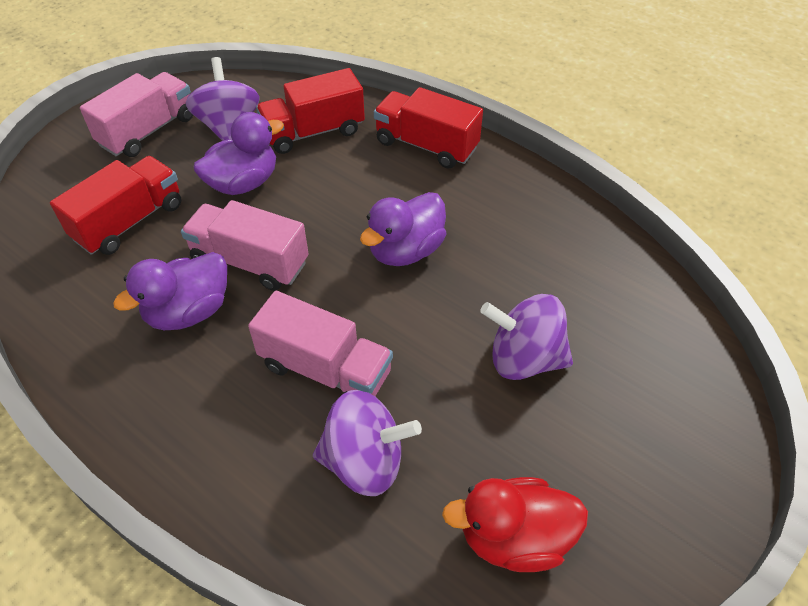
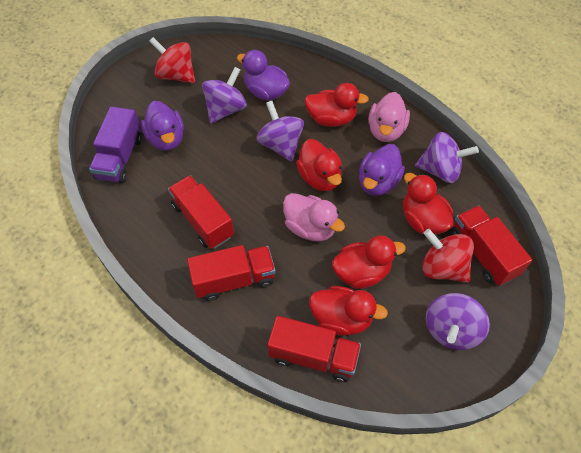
pink duck: 0 -> 2
pink truck: 3 -> 0
purple spinning top: 3 -> 4
purple truck: 0 -> 1
red duck: 1 -> 5
red spinning top: 0 -> 2
red truck: 3 -> 4

